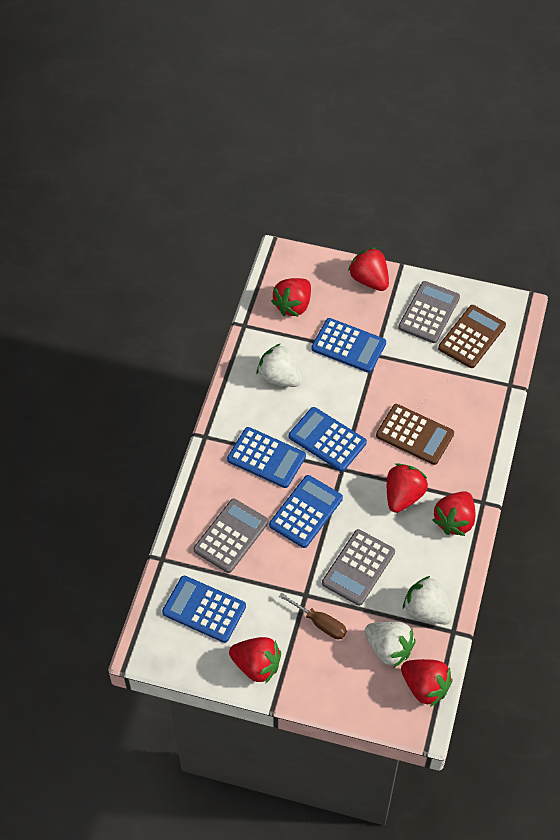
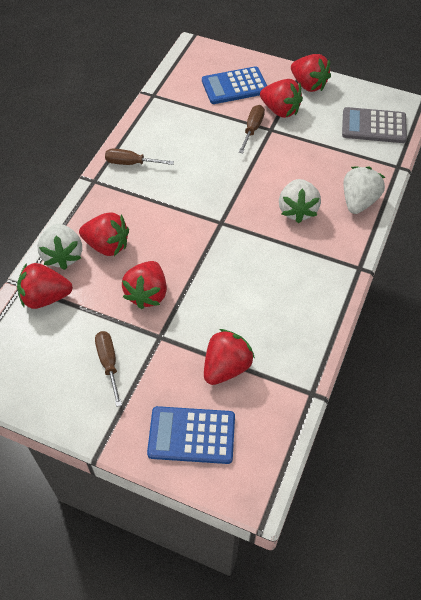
blue calculator: 5 -> 2
brown calculator: 2 -> 0
brown screwdriver: 1 -> 3
grey calculator: 3 -> 1

